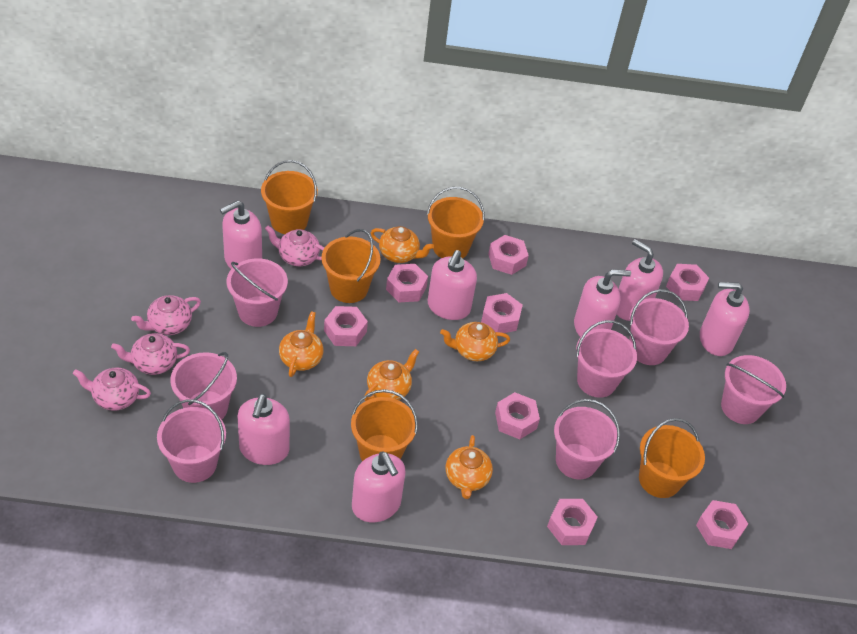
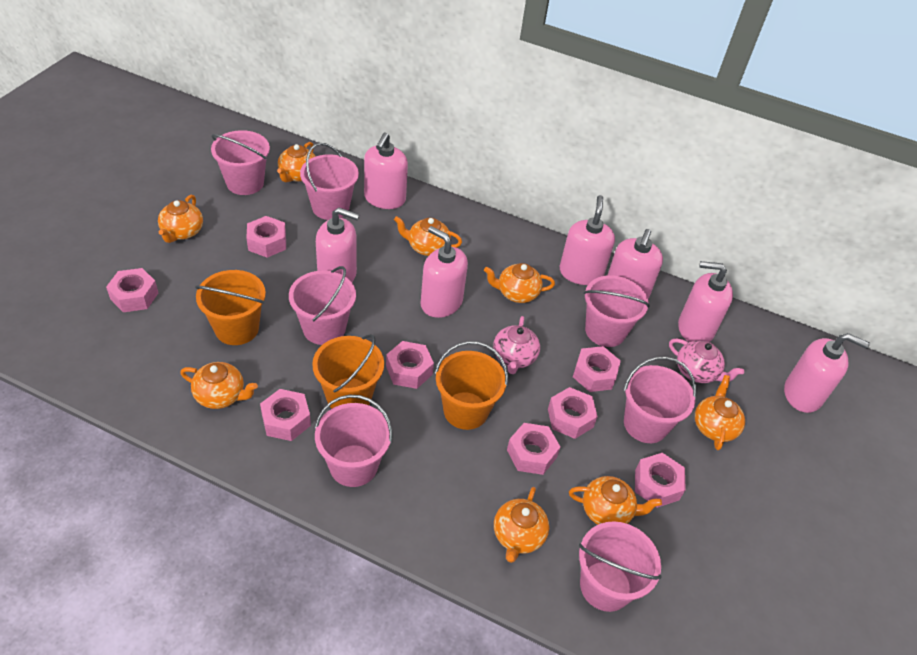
orange bucket: 5 -> 3
orange teapot: 5 -> 8
pink teapot: 4 -> 2

